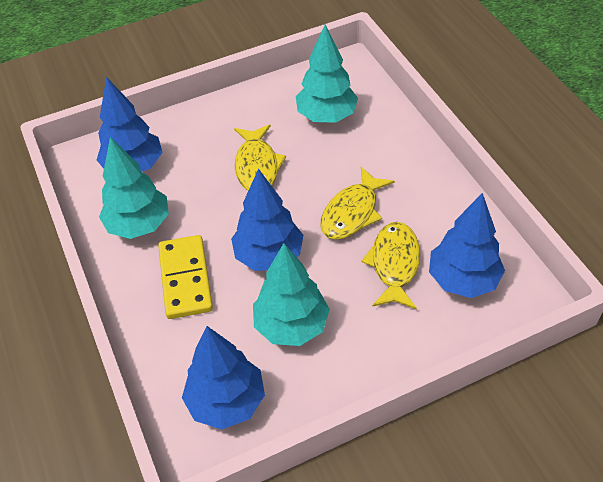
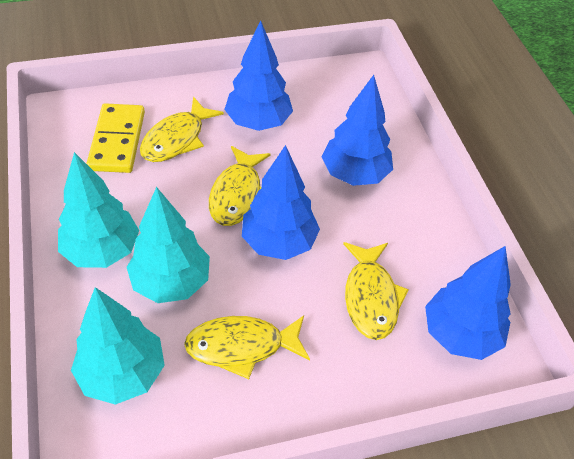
yellow fish: 3 -> 4

